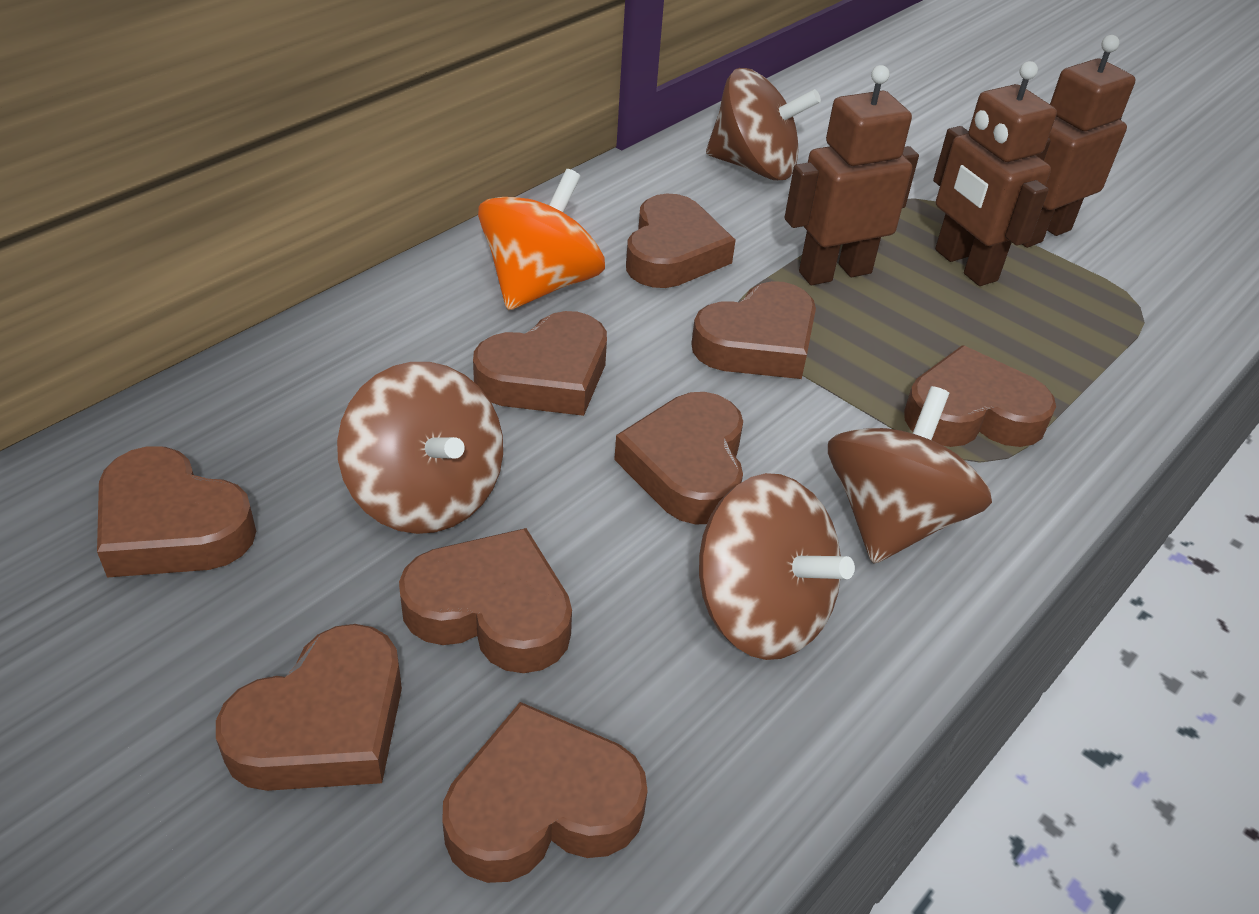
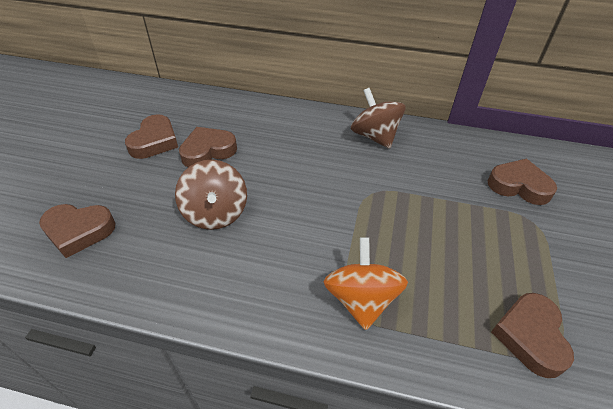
brown heart: 9 -> 5
brown robot: 3 -> 0
brown spinning top: 4 -> 2

